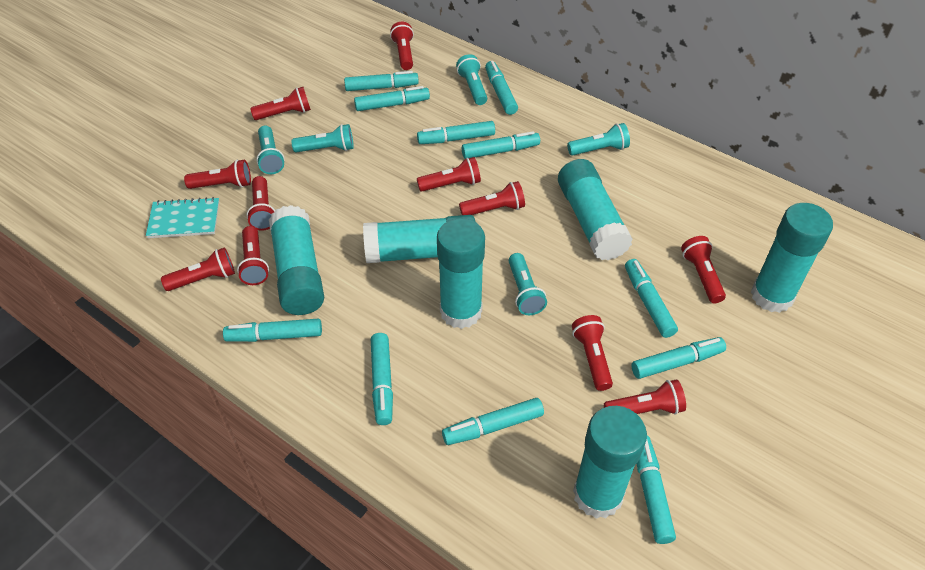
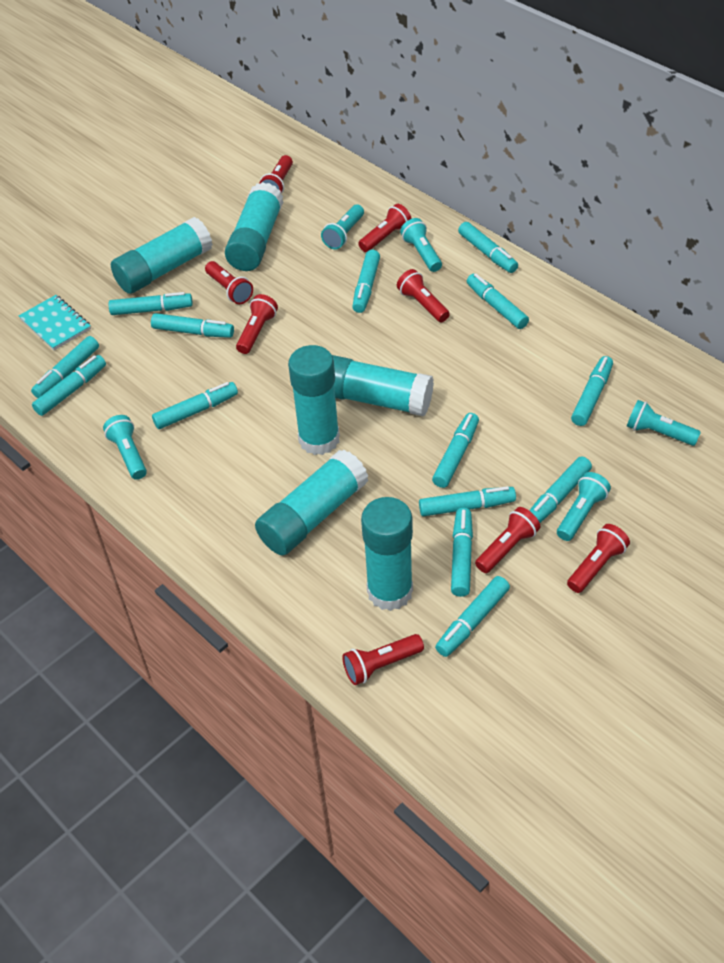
red flashlight: 11 -> 8
turquoise marker: 11 -> 14

